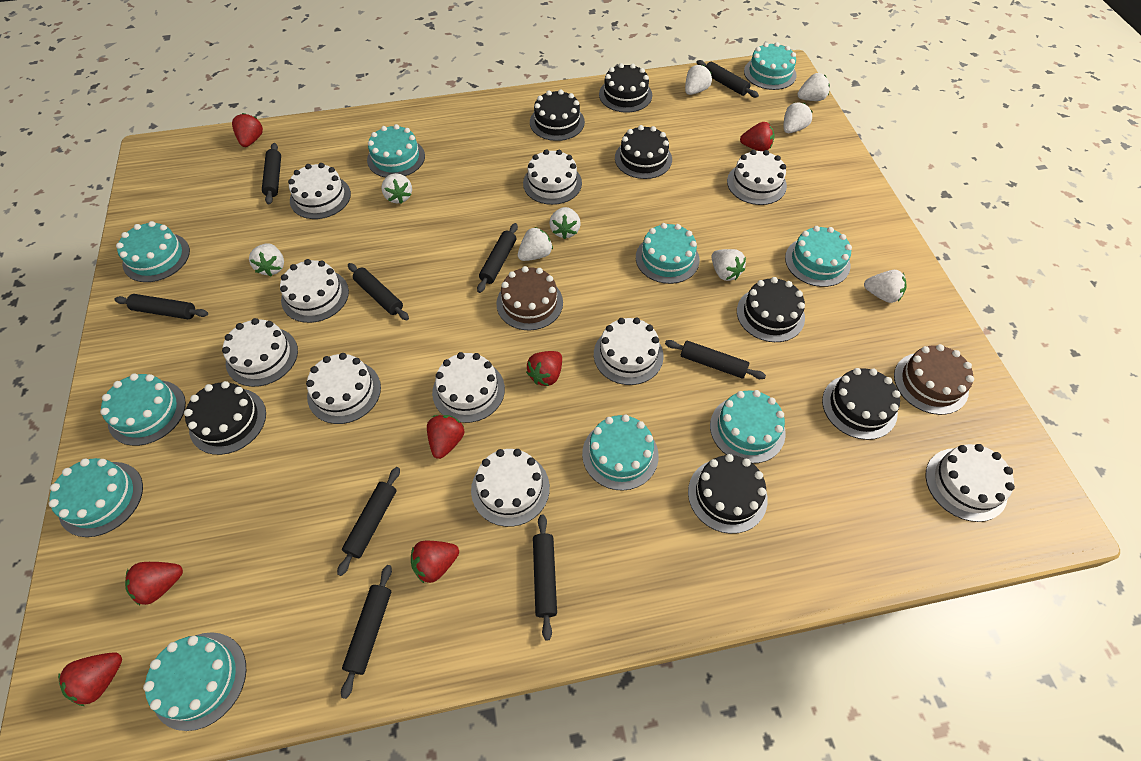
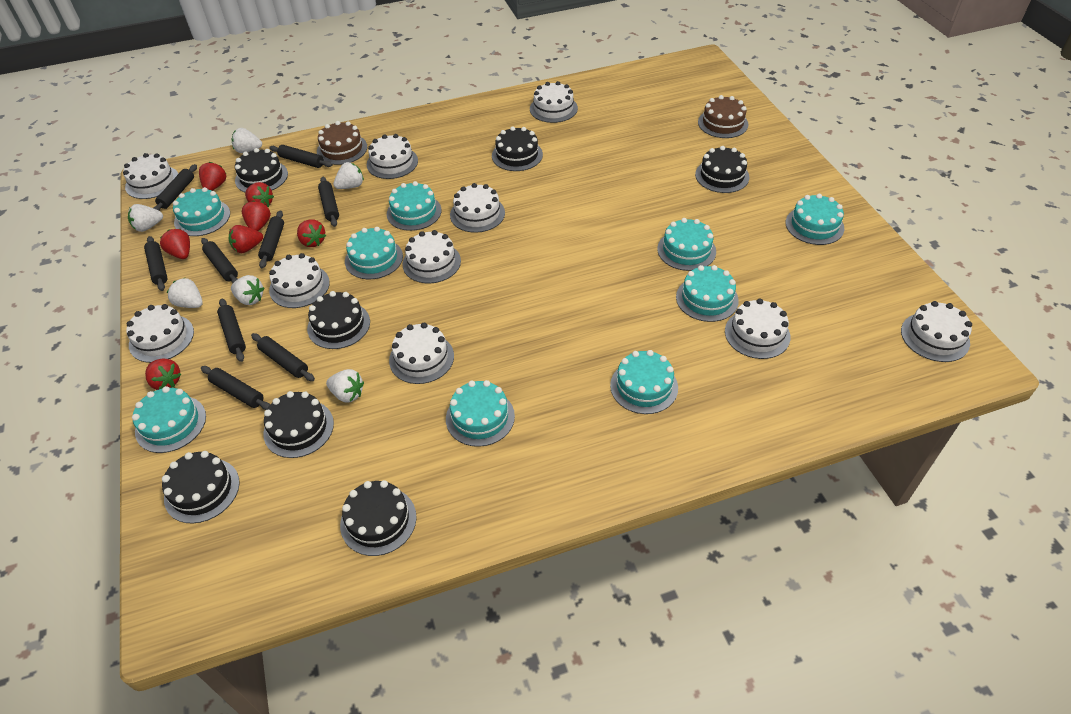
turquoise cake: 10 -> 9
white strawberry: 9 -> 6

